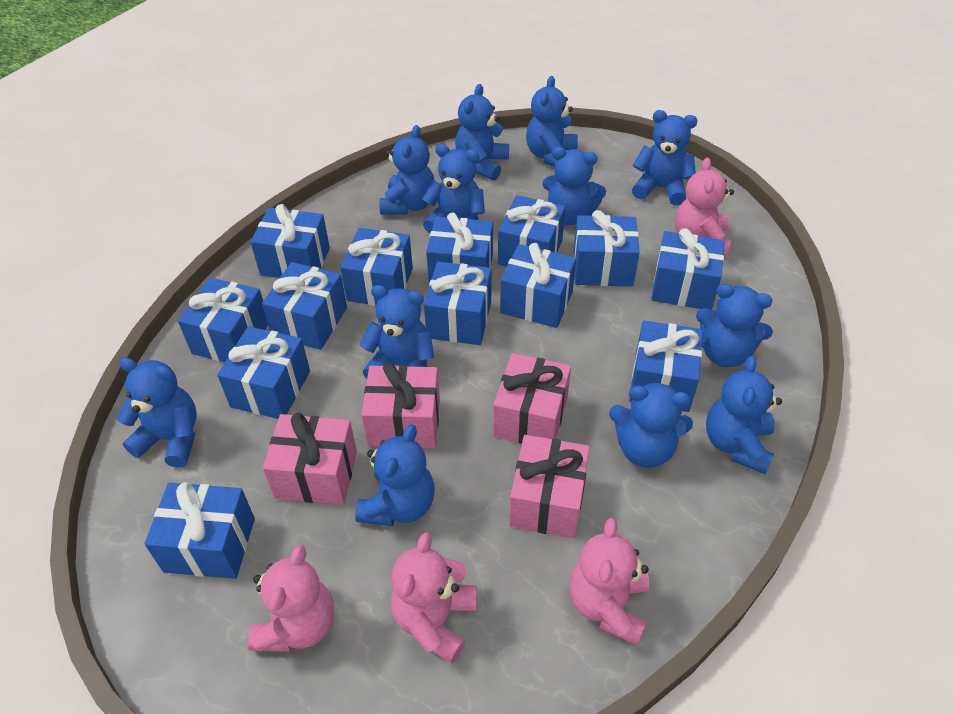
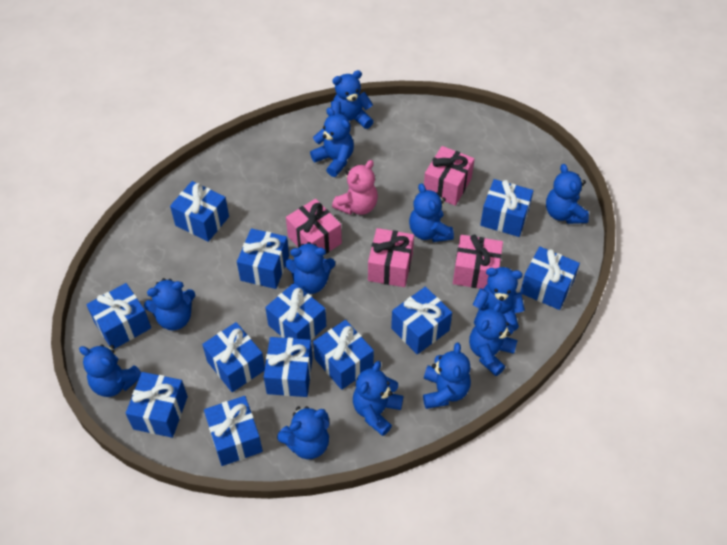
blue gift: 13 -> 12
pink teddy bear: 4 -> 1

